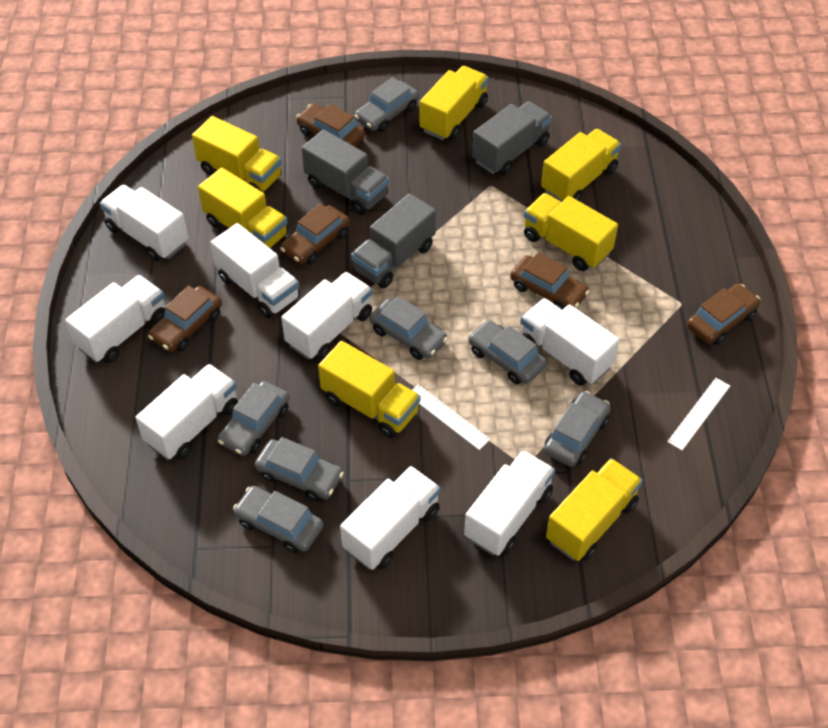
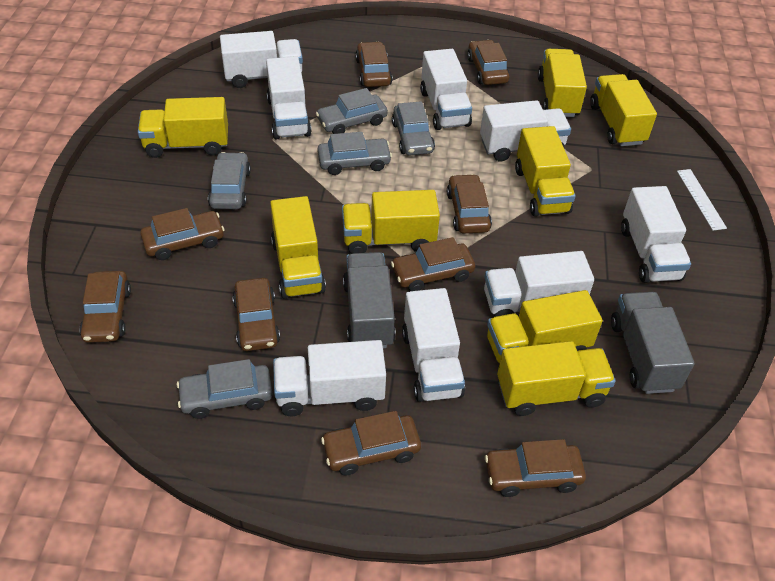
brown car: 5 -> 9
grey car: 7 -> 5
grey truck: 3 -> 2
white ruler: 2 -> 1
yellow truck: 7 -> 8

